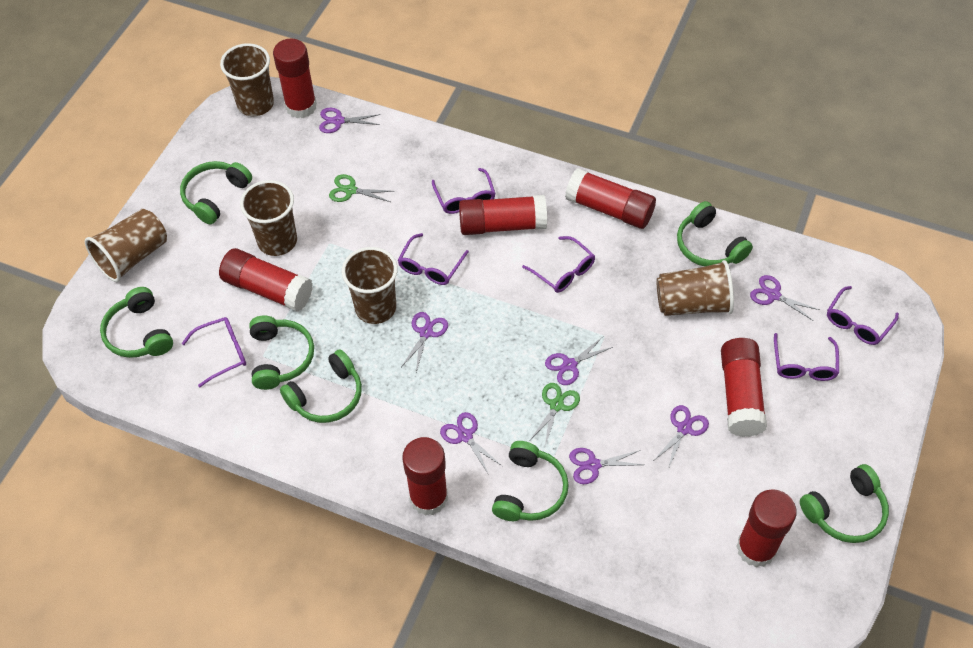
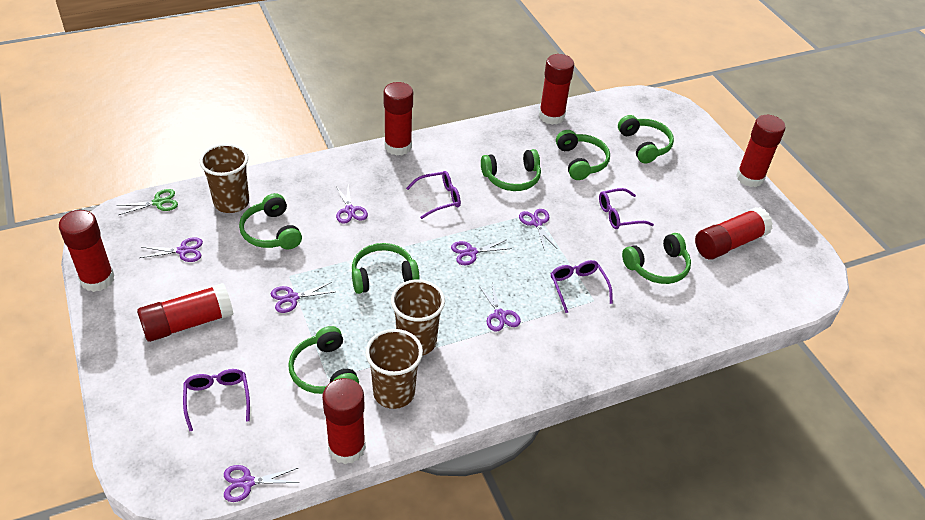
brown cup: 5 -> 3
green scissors: 2 -> 1
purple glasses: 6 -> 4

